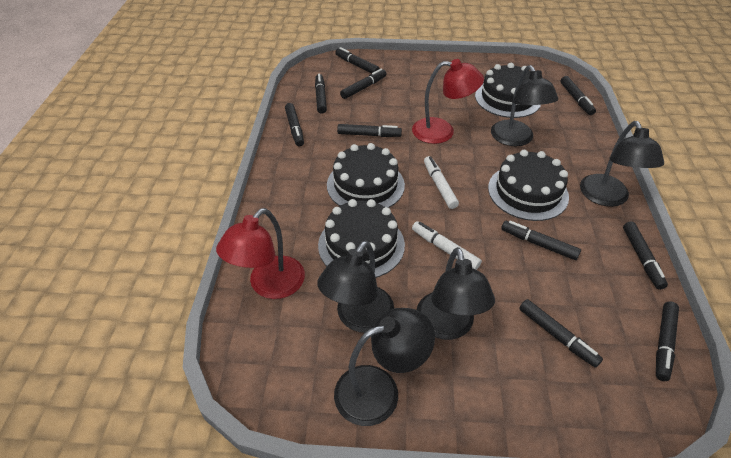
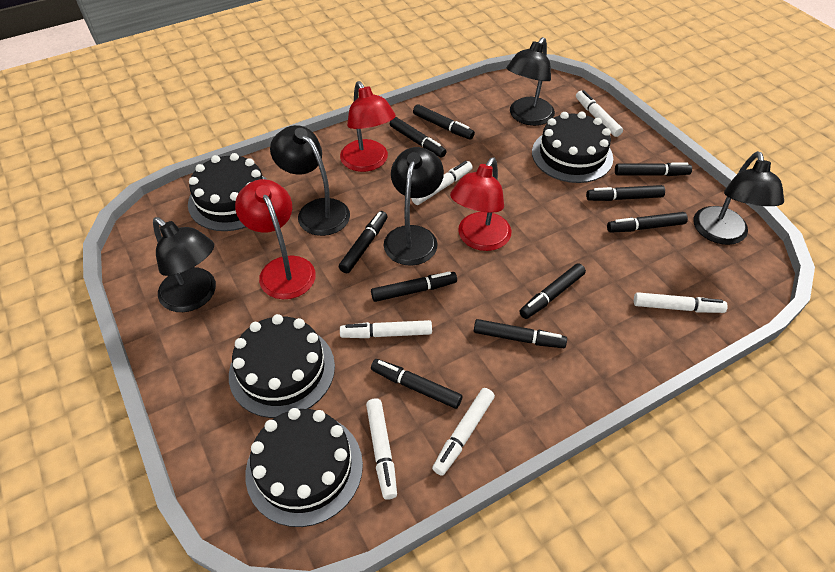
red lamp: 2 -> 3
white marker: 2 -> 6

